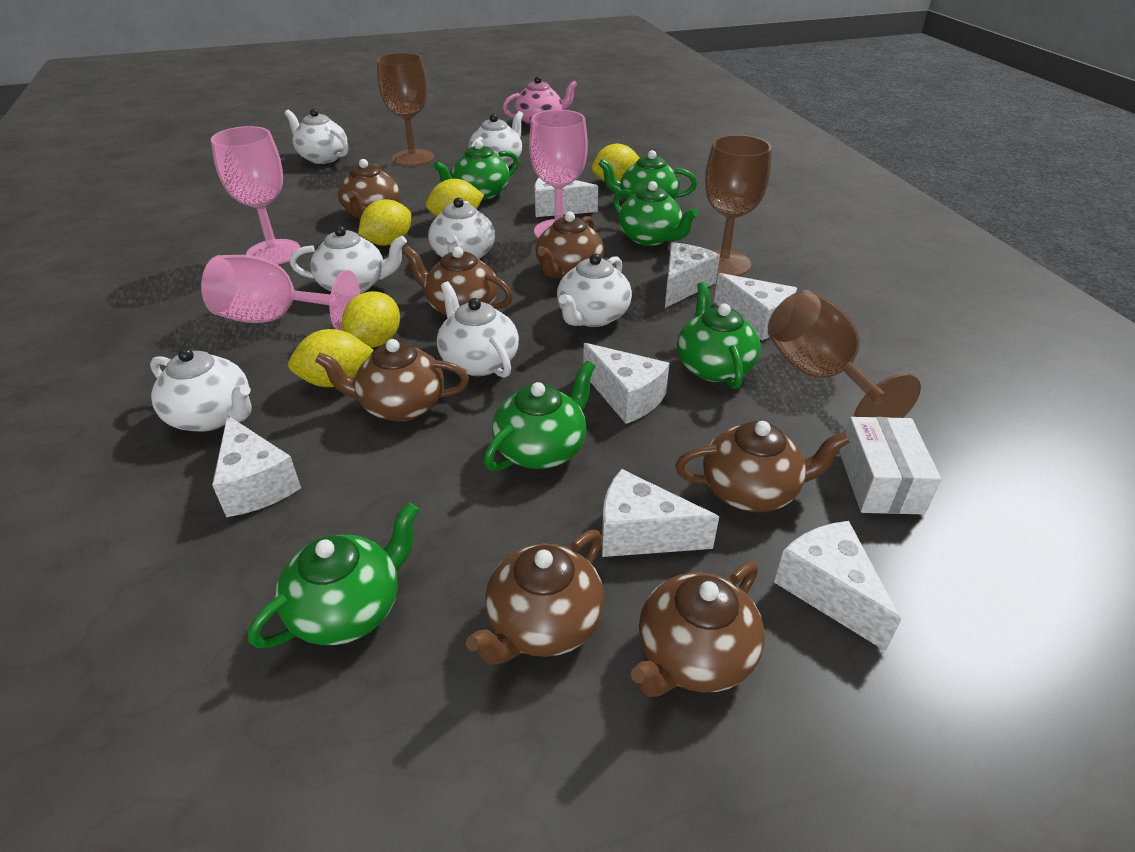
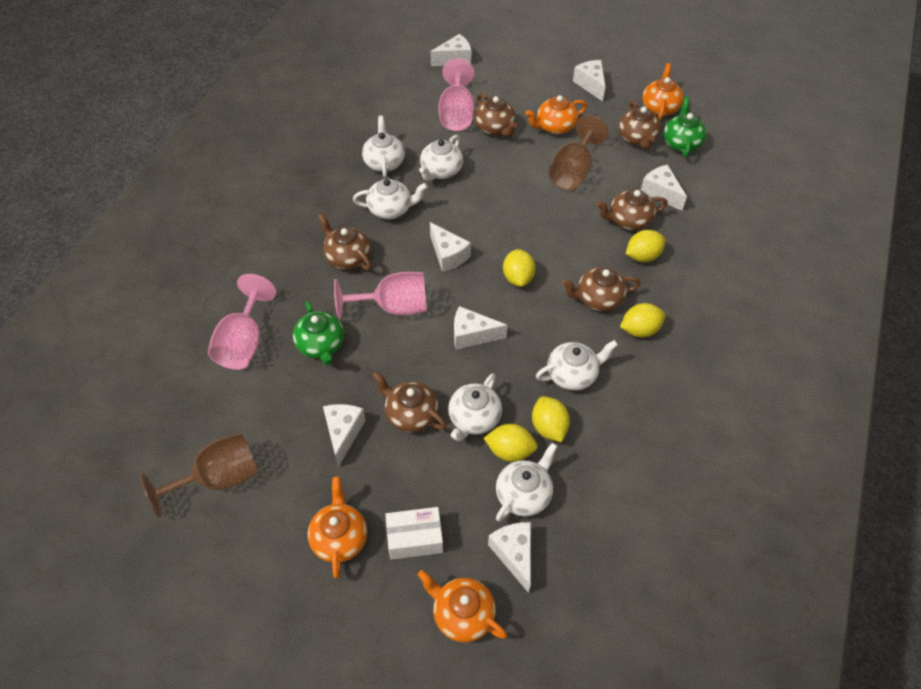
brown goblet: 3 -> 2
brown teapot: 7 -> 6
green teapot: 6 -> 2
orange teapot: 0 -> 4
pink teapot: 1 -> 0
white teapot: 7 -> 6

